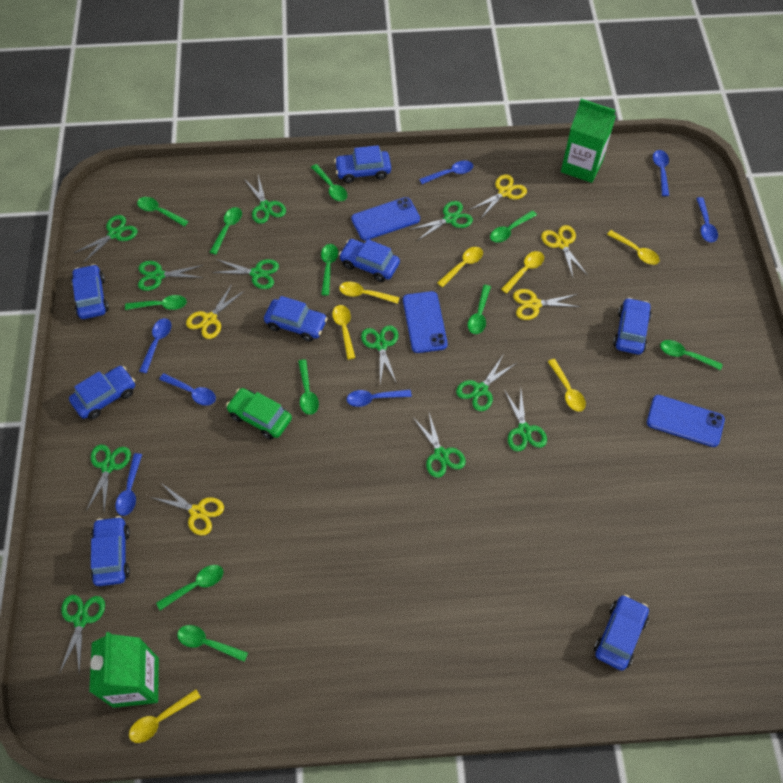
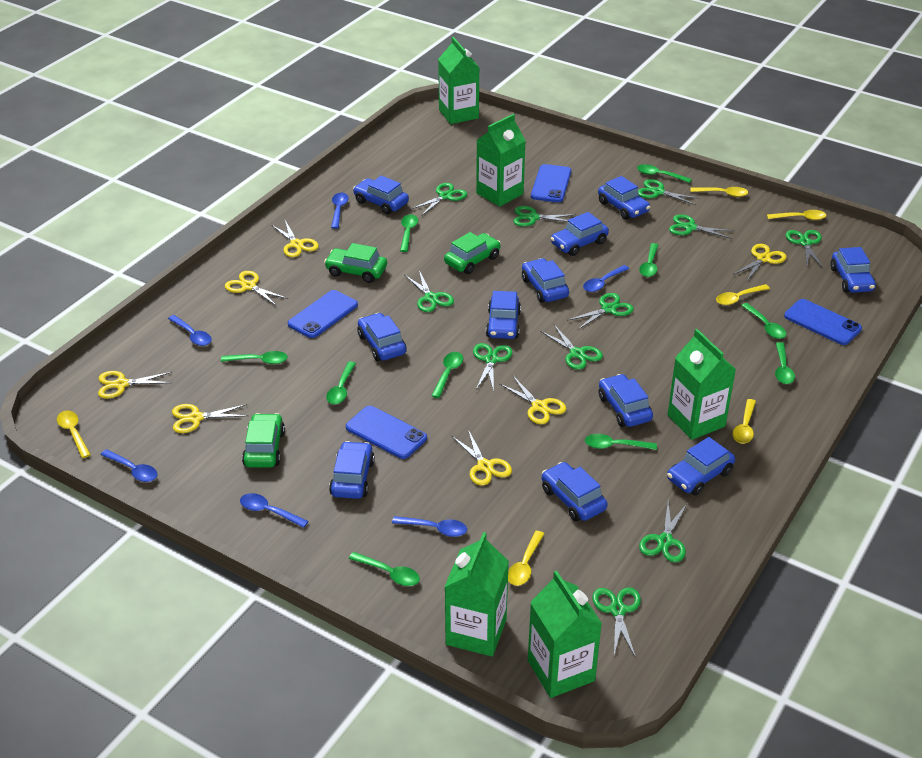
blue car: 8 -> 11
blue phone: 3 -> 4
blue spoon: 7 -> 6
green car: 1 -> 3
green carton: 2 -> 5
green spoon: 11 -> 10
yellow scissors: 5 -> 7
yellow spoon: 7 -> 6

